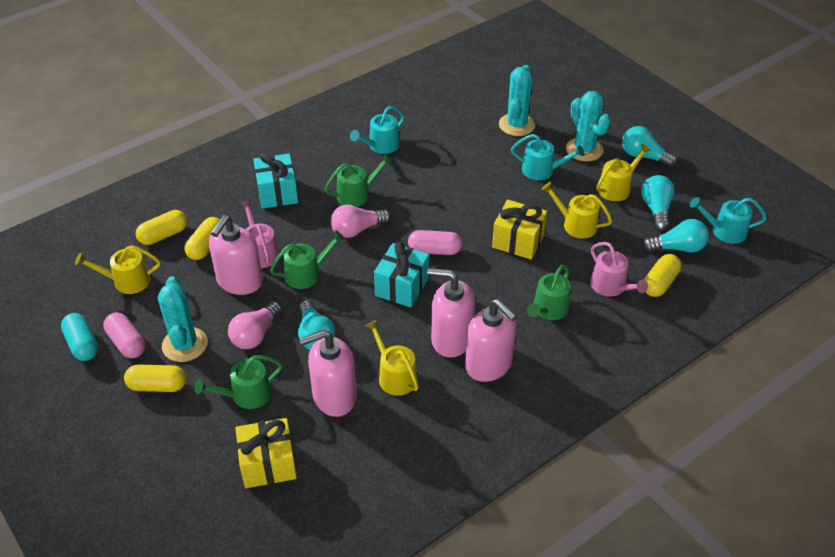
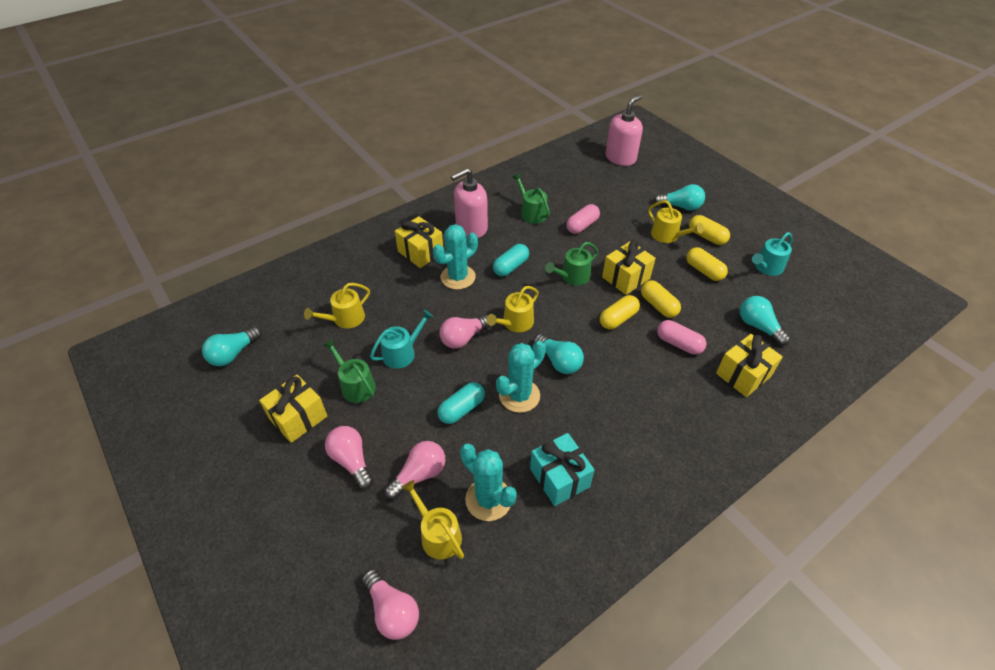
green watering can: 4 -> 3
pink light bulb: 2 -> 4
pink soap dispenser: 4 -> 2
pink watering can: 2 -> 0
turquoise capsule: 1 -> 2
turquoise gift: 2 -> 1
turquoise watering can: 3 -> 2
yellow gift: 2 -> 4

